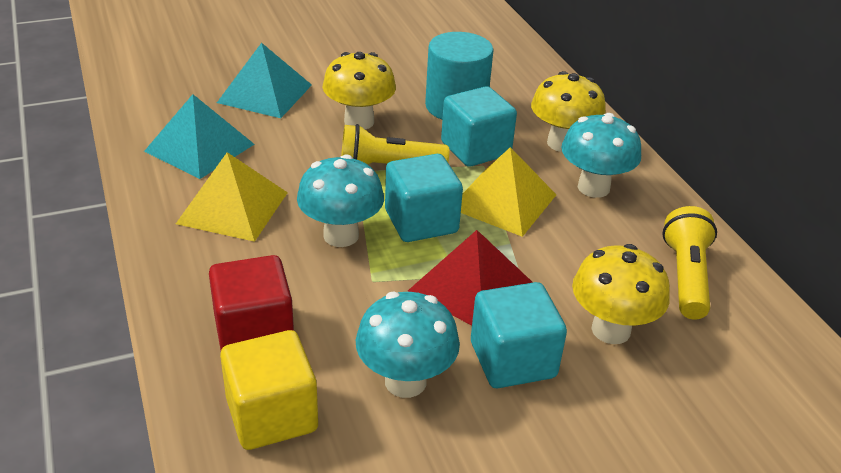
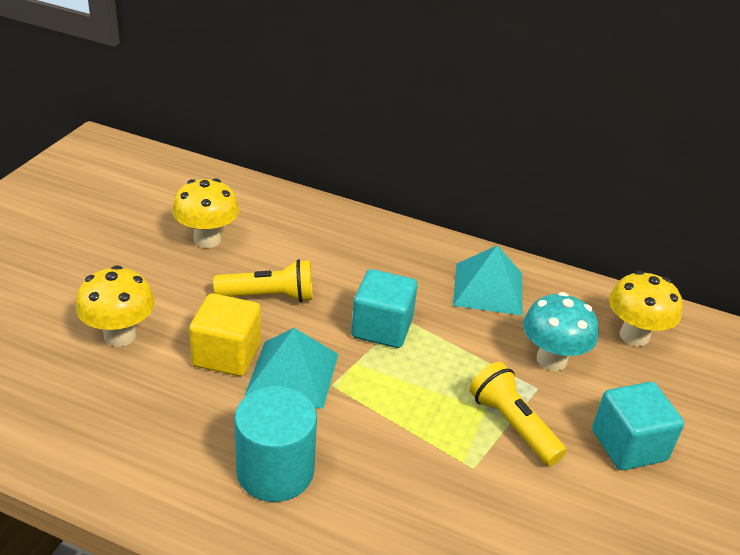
red cube: 1 -> 0
red pyramid: 1 -> 0
turquoise cube: 3 -> 2
turquoise mushroom: 3 -> 1
yellow pyramid: 2 -> 0

